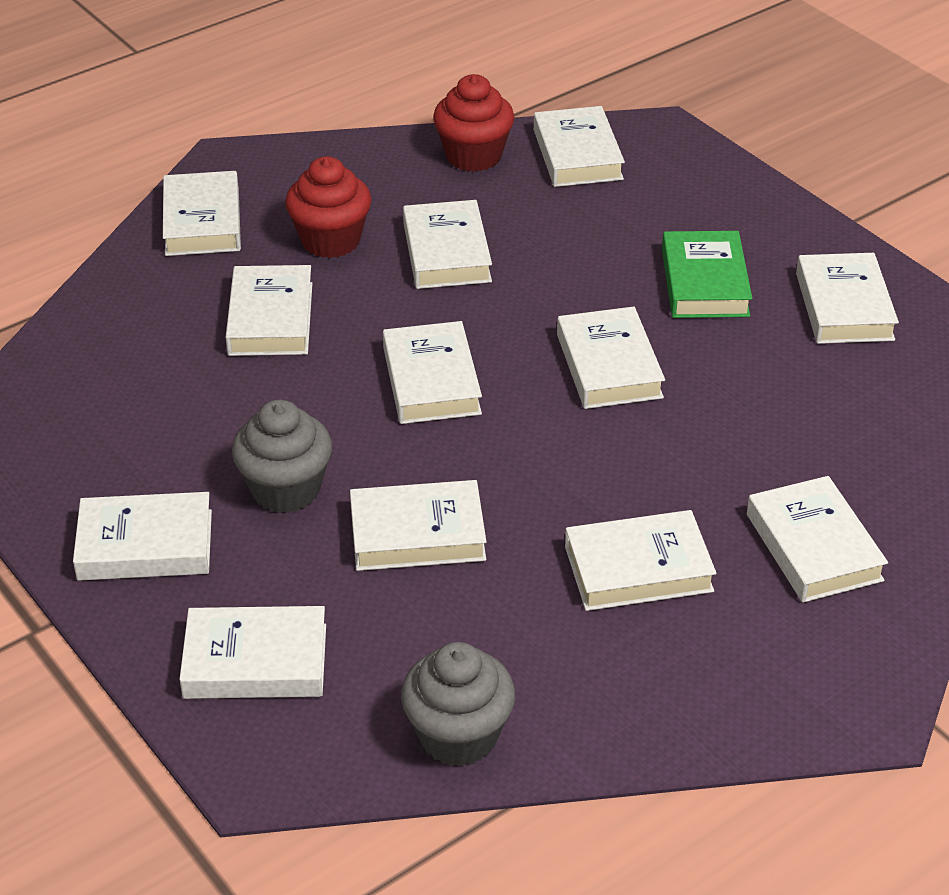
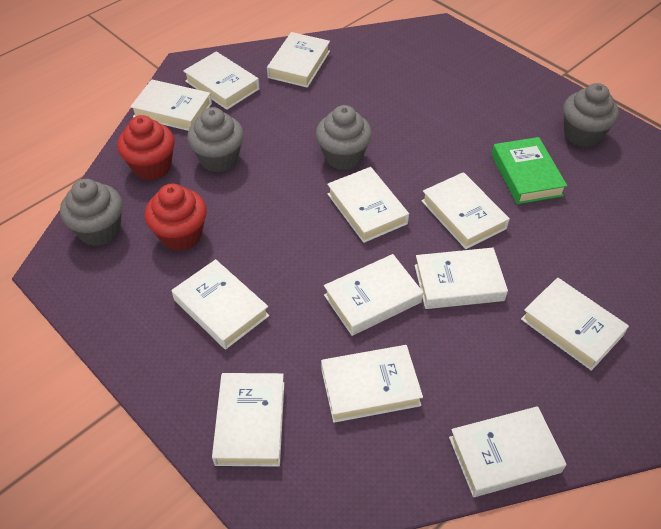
grey cupcake: 2 -> 4

